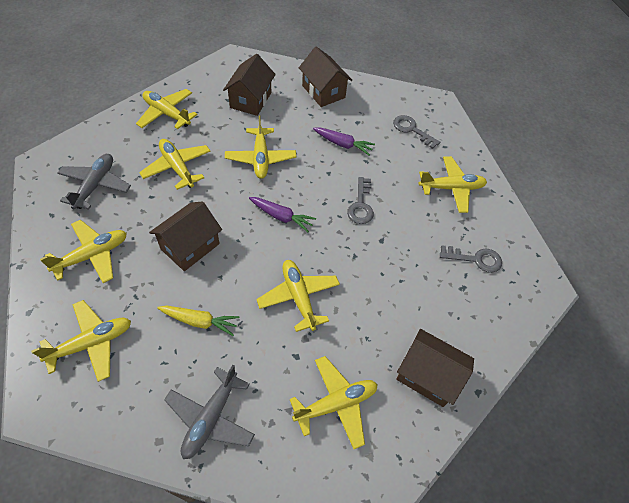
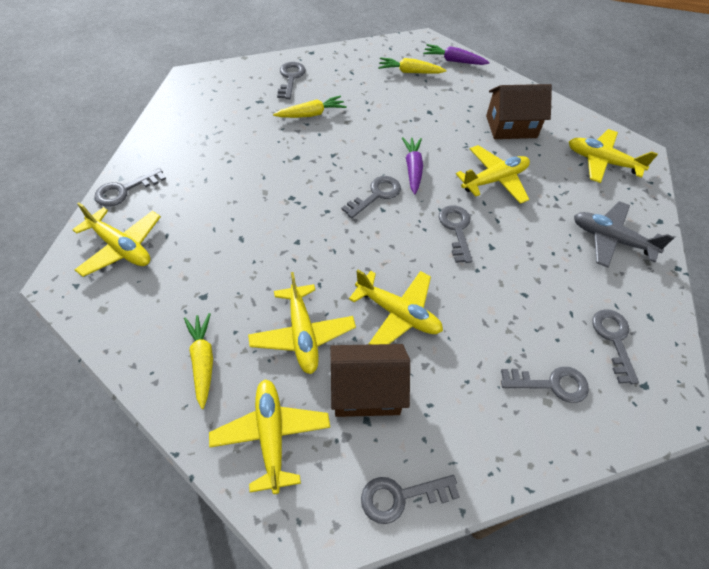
brown house: 4 -> 2
grey key: 3 -> 7
grey plane: 2 -> 1
yellow carrot: 1 -> 3
yellow plane: 8 -> 6

